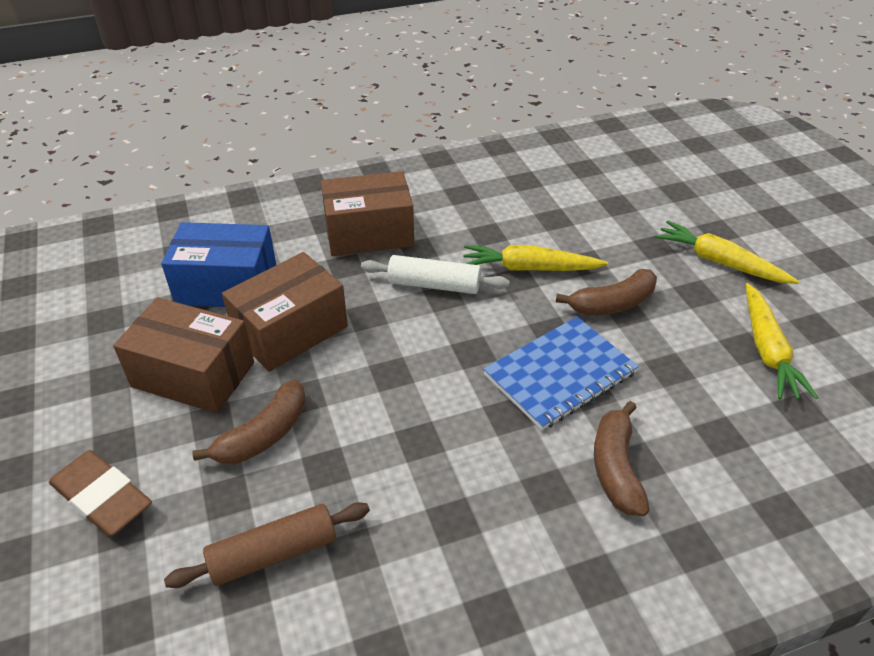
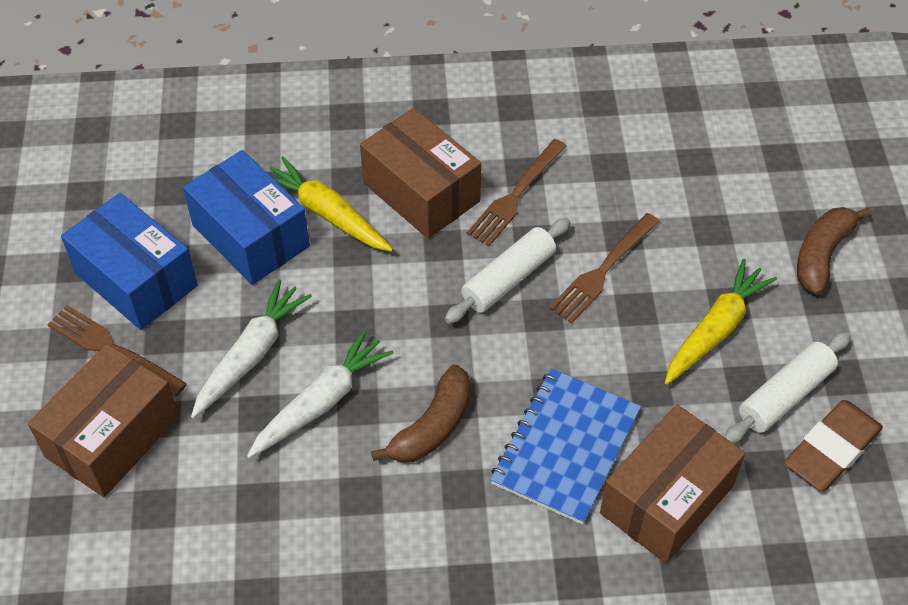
blue box: 1 -> 2
brown banana: 3 -> 2
brown fork: 0 -> 3
brown rolling pin: 1 -> 0
white carrot: 0 -> 2
white rolling pin: 1 -> 2
yellow carrot: 3 -> 2

